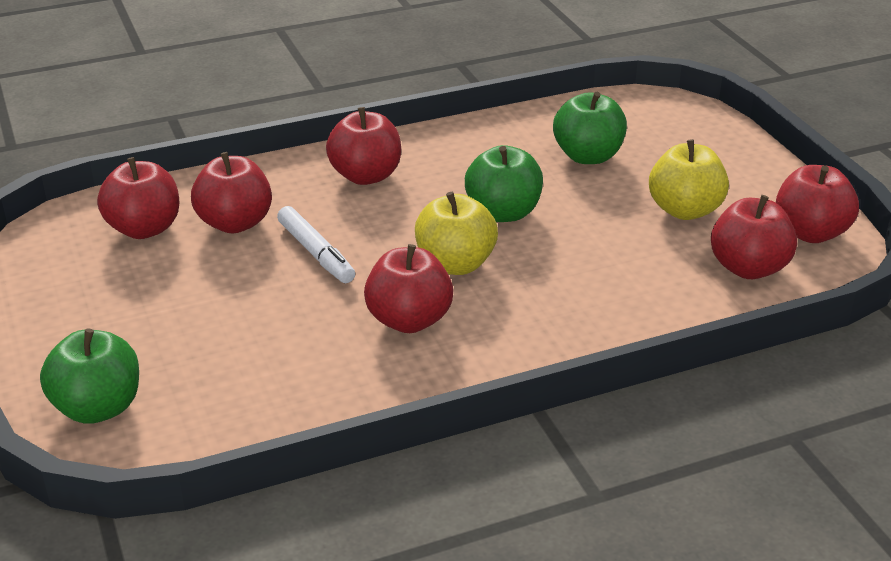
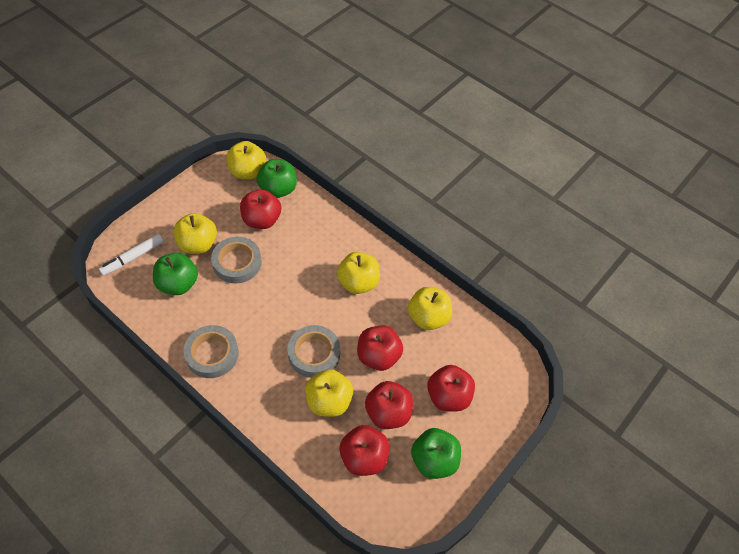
grey tape: 0 -> 3
red apple: 6 -> 5
yellow apple: 2 -> 5

